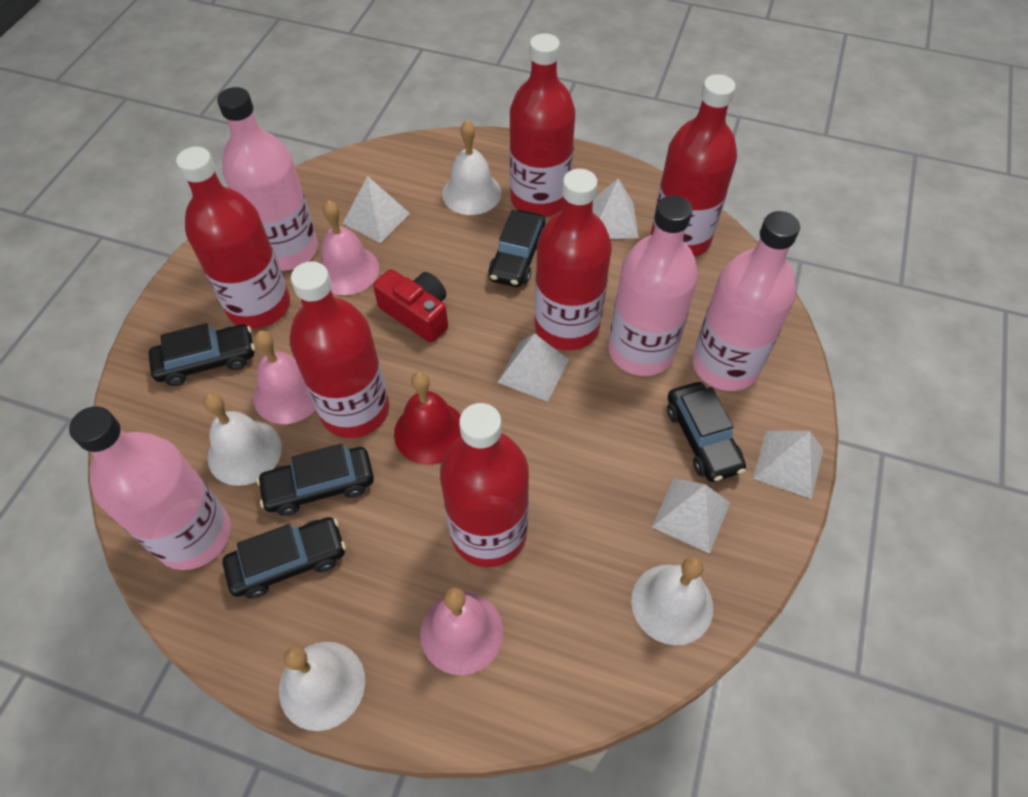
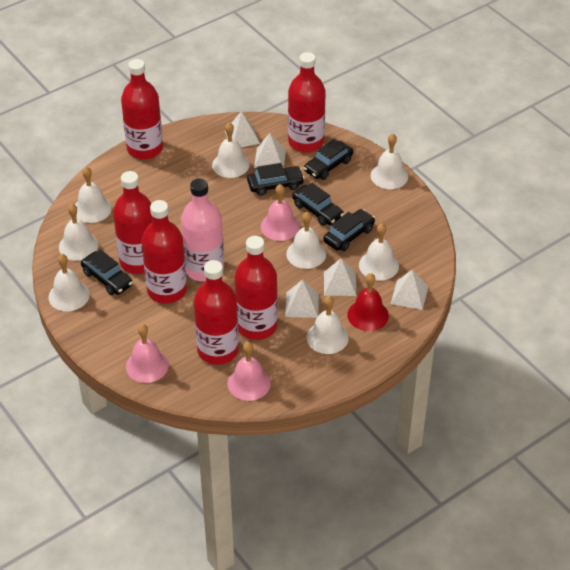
pink bottle: 4 -> 1
red camera: 1 -> 0
white bell: 4 -> 8

